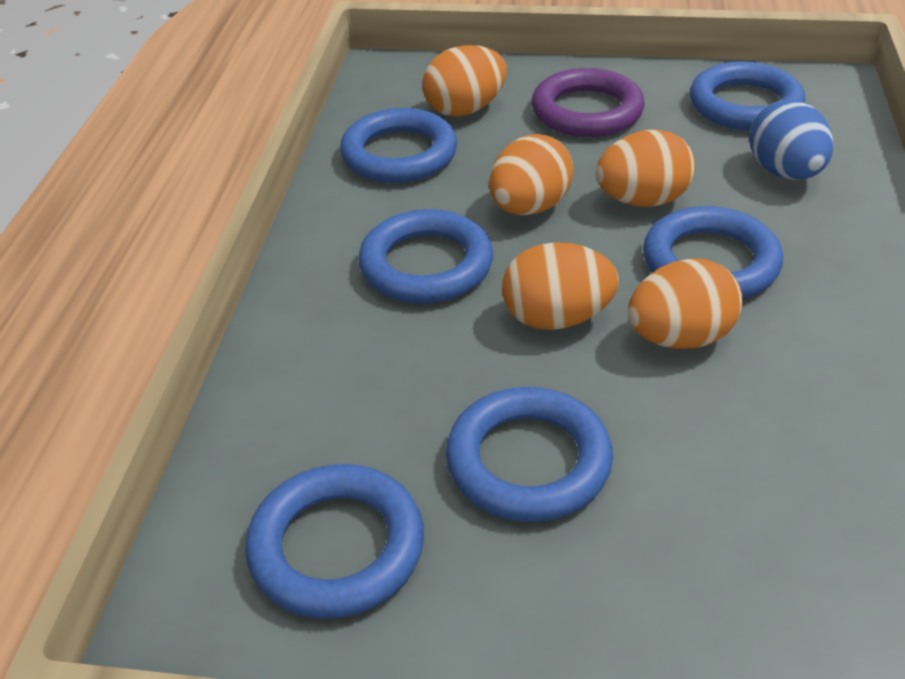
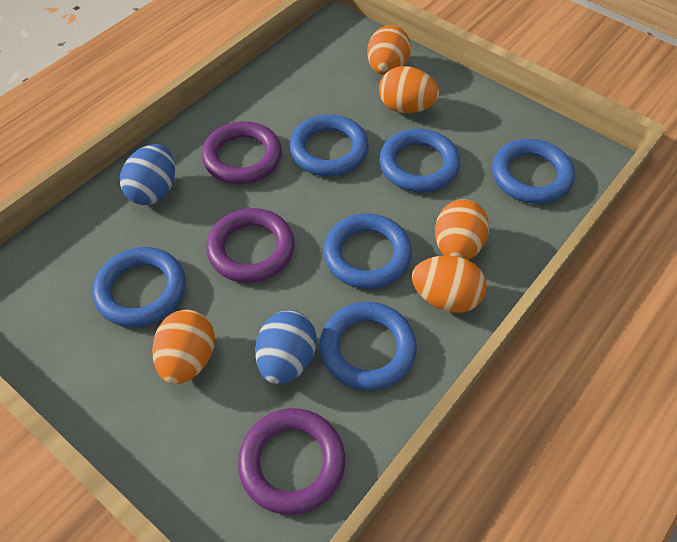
blue egg: 1 -> 2
purple ring: 1 -> 3

